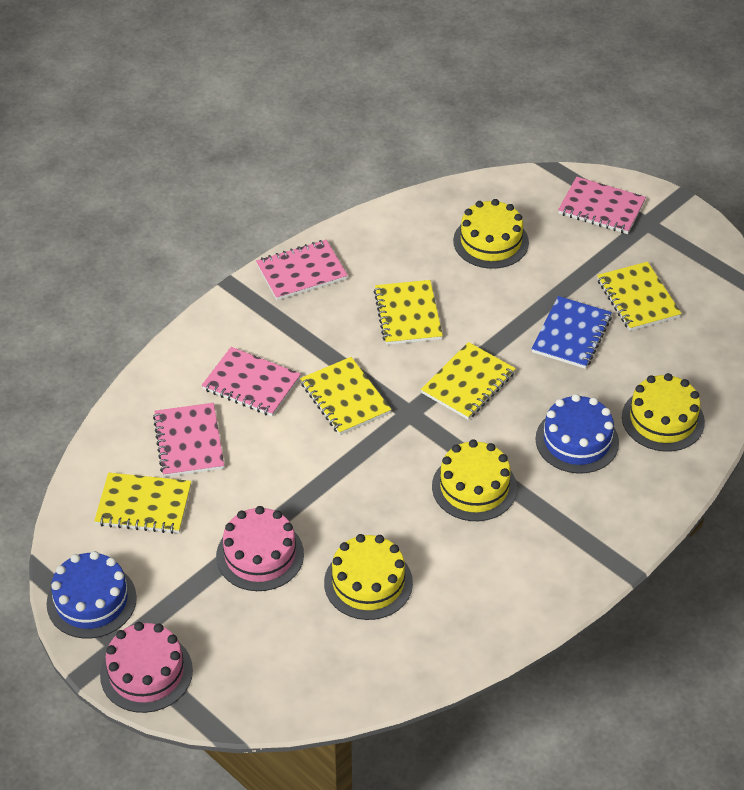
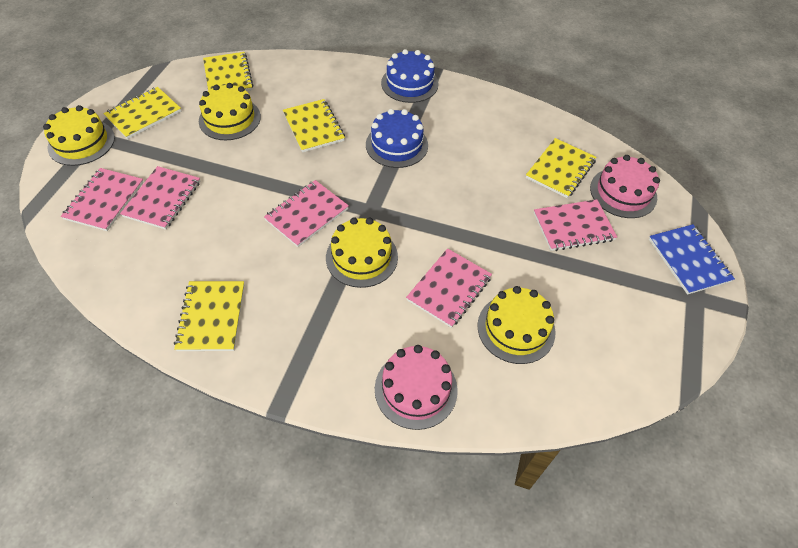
pink notebook: 4 -> 5

